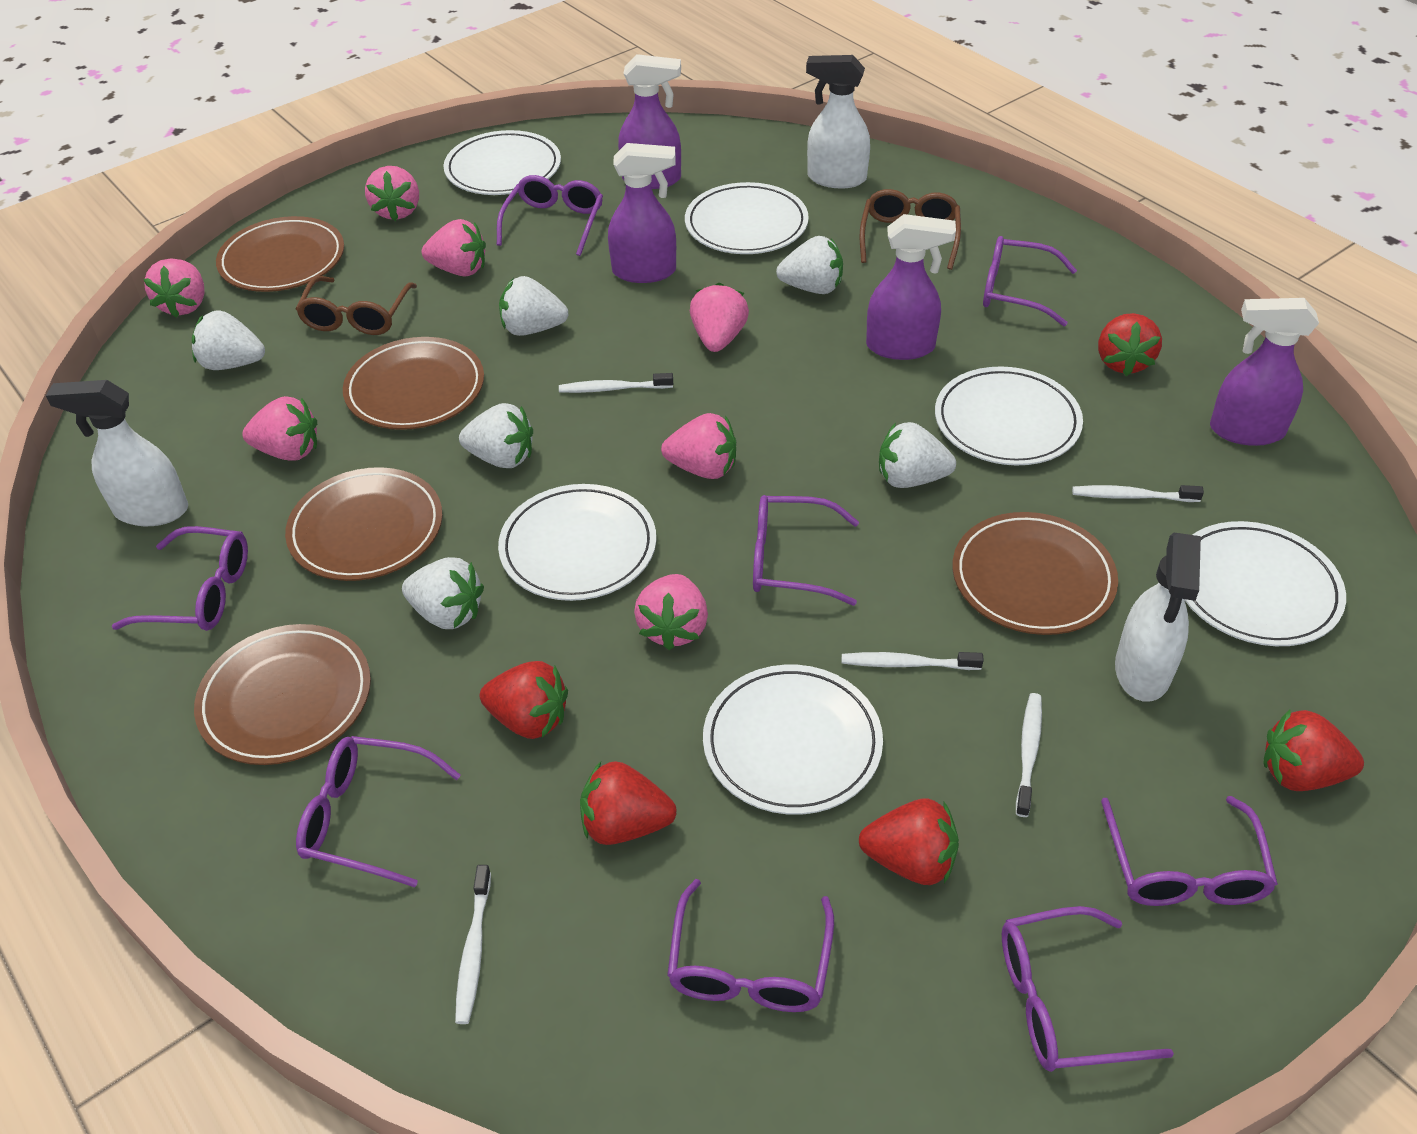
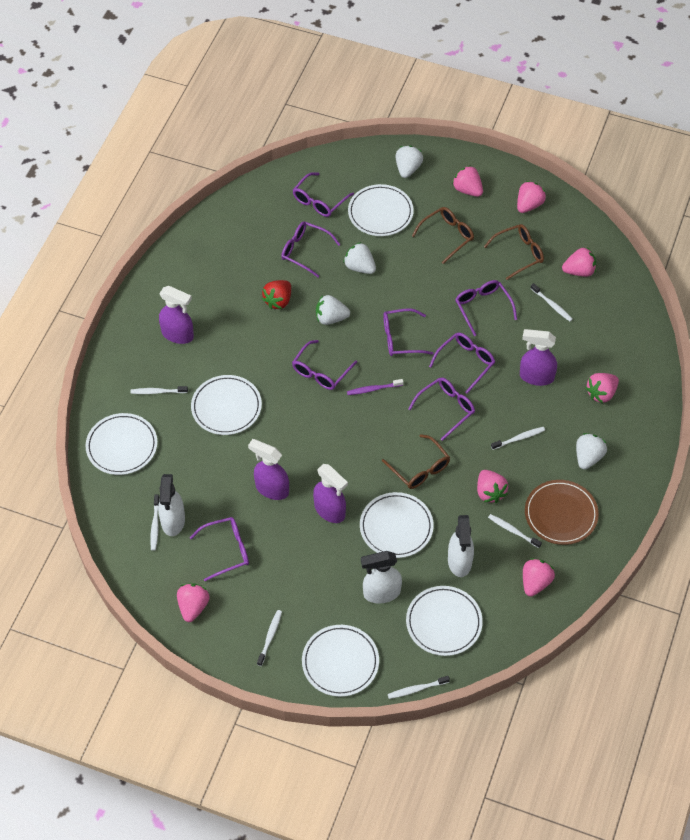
brown glasses: 2 -> 3
brown plate: 5 -> 1
purple toothbrush: 0 -> 1
red strawberry: 5 -> 1
white strawberry: 6 -> 4
white toothbrush: 5 -> 7

